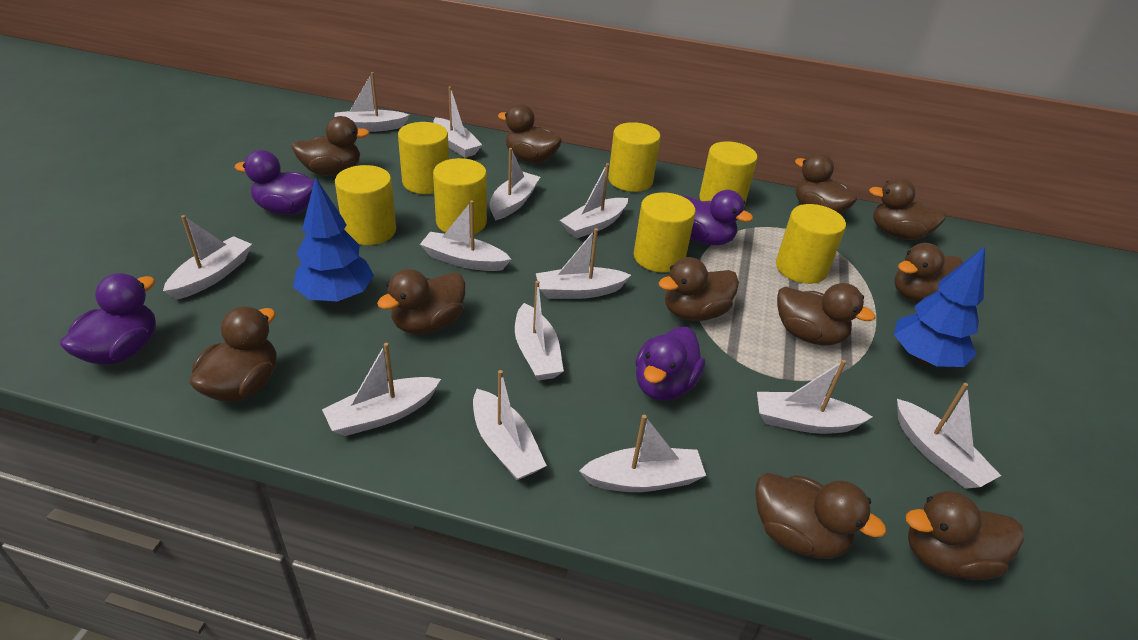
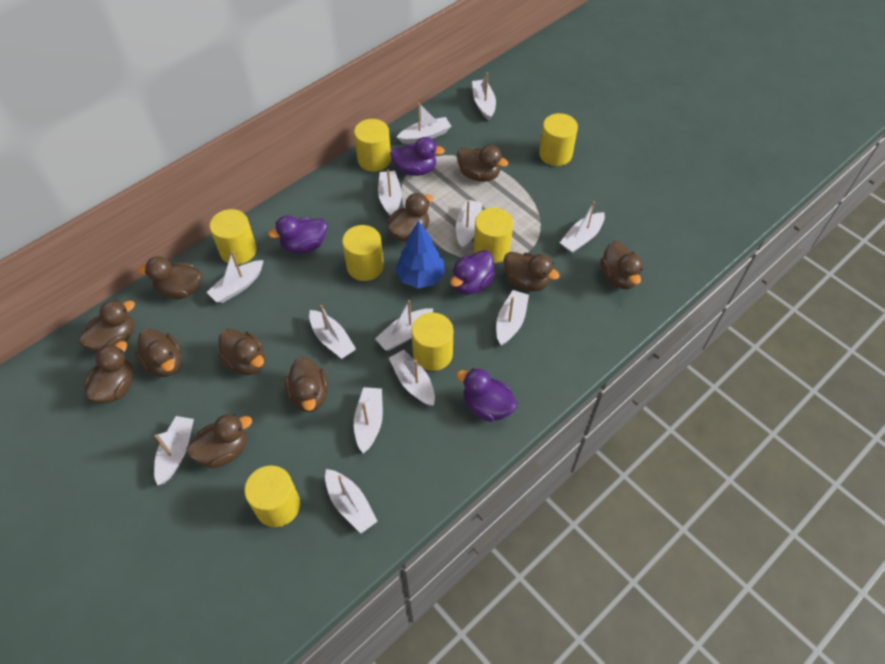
blue tree: 2 -> 1

